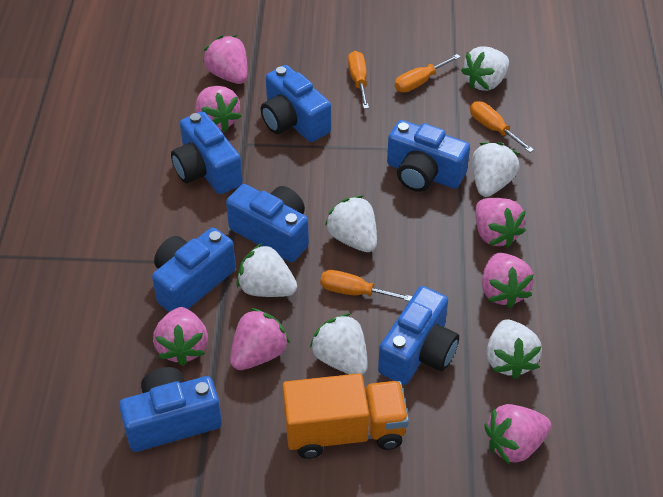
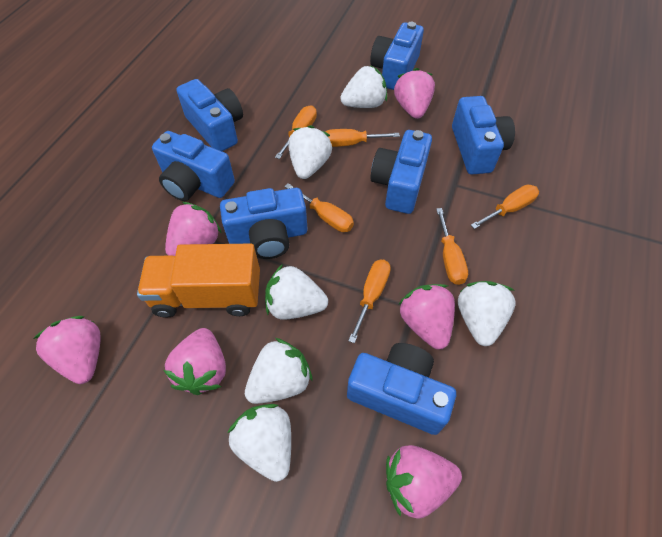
orange screwdriver: 4 -> 6
pink strawberry: 7 -> 6

